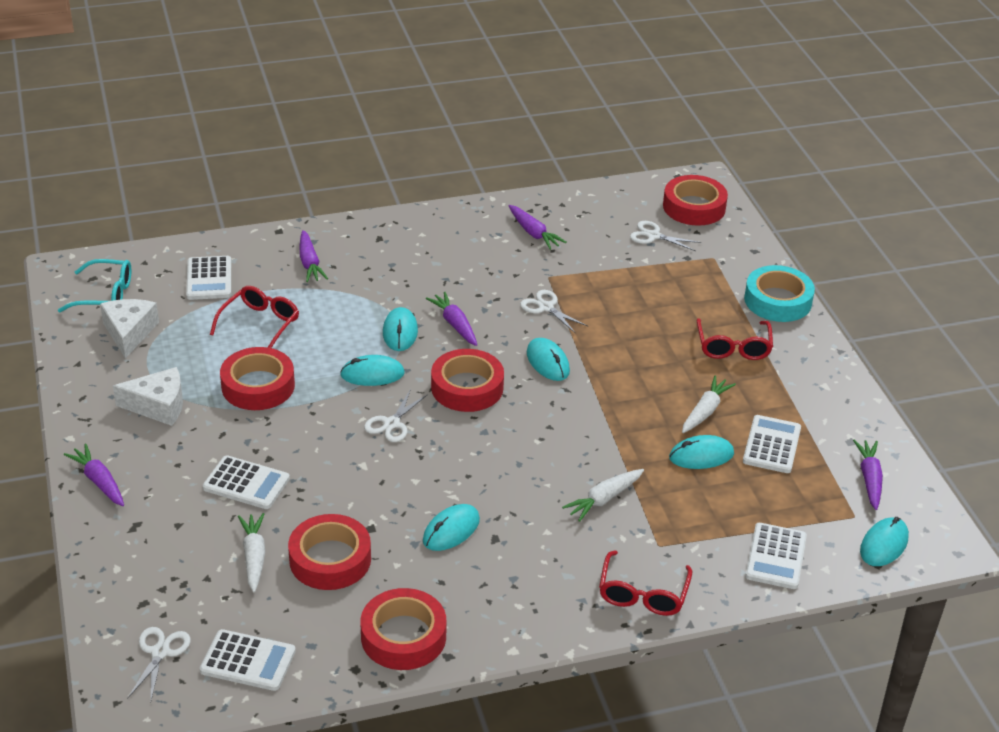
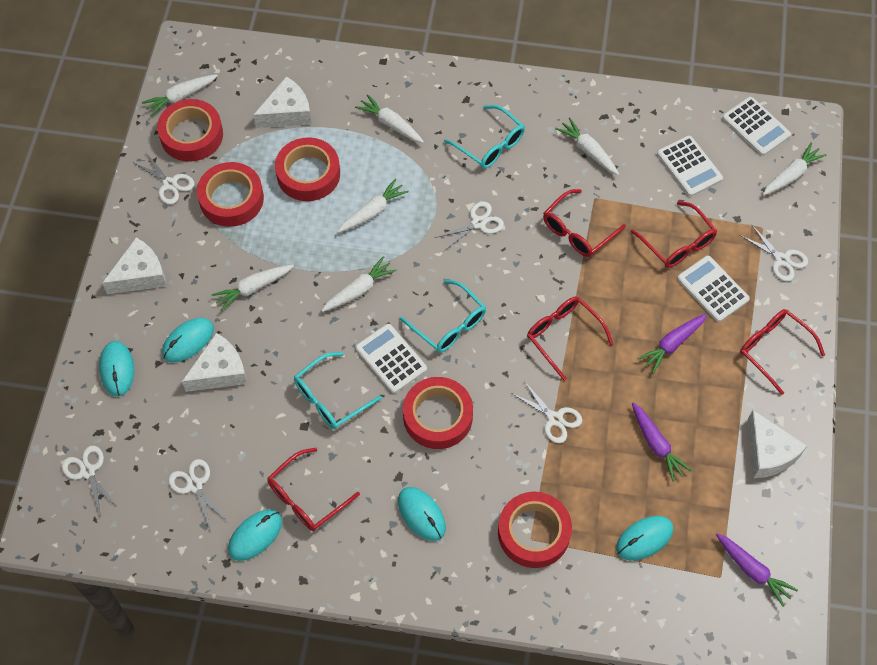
purple carrot: 5 -> 3
red glasses: 3 -> 5
turquoise glasses: 1 -> 3
turquoise mouse: 6 -> 5
turquoise tape: 1 -> 0
white calculator: 5 -> 4
white carrot: 3 -> 7
white cheese: 2 -> 4
white scissors: 4 -> 6

